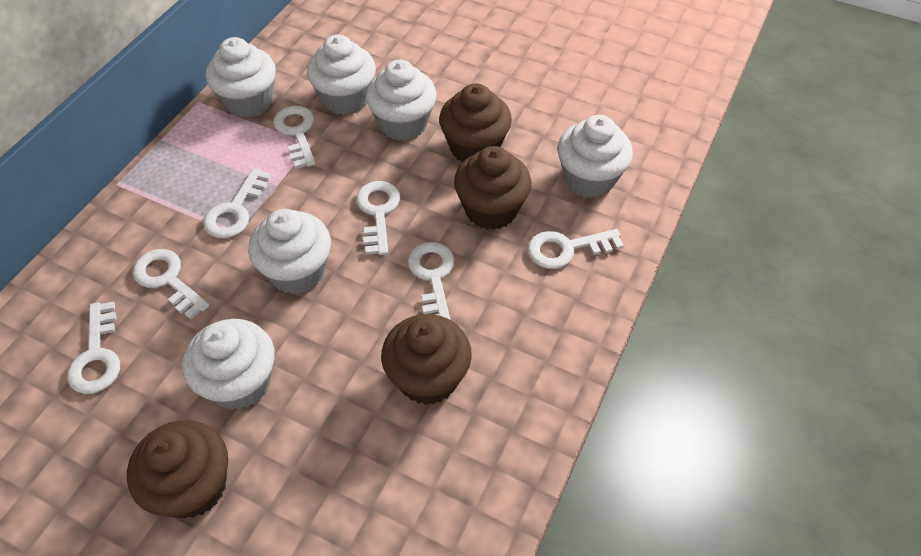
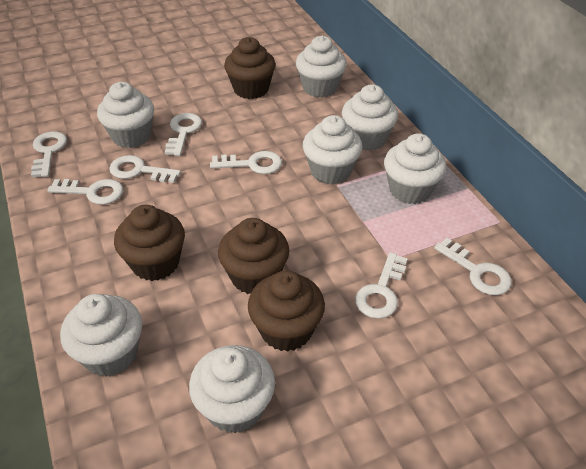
white cupcake: 6 -> 7

